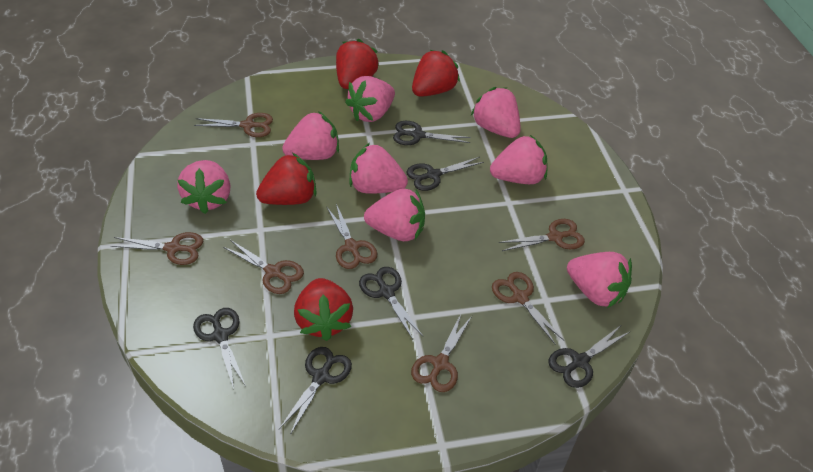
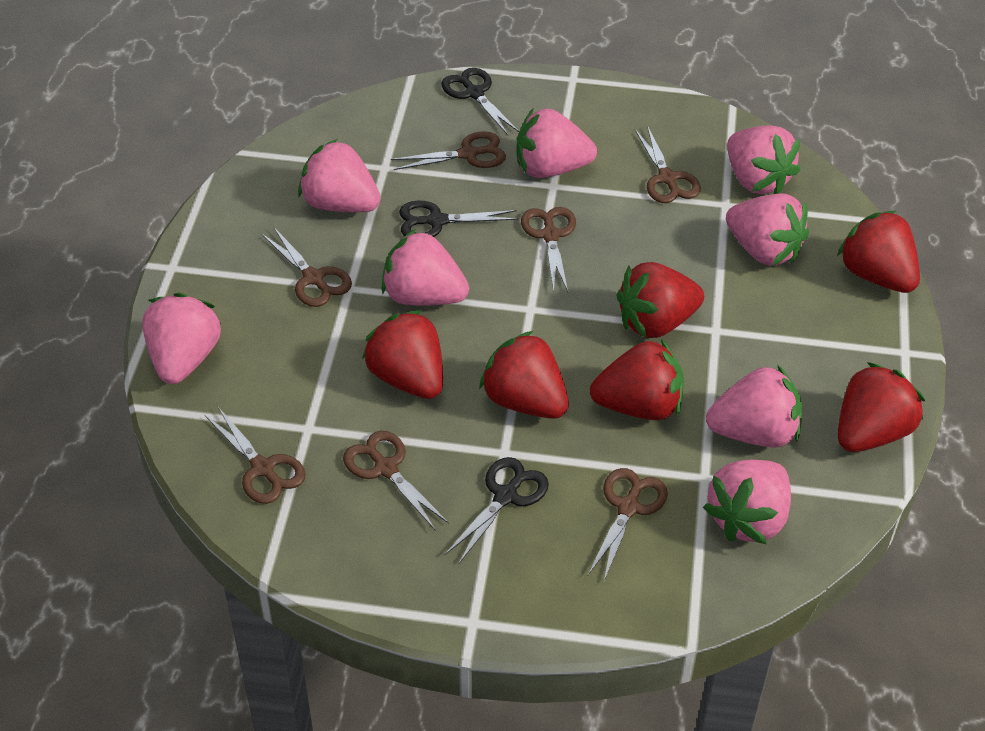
black scissors: 6 -> 3
red strawberry: 4 -> 6

